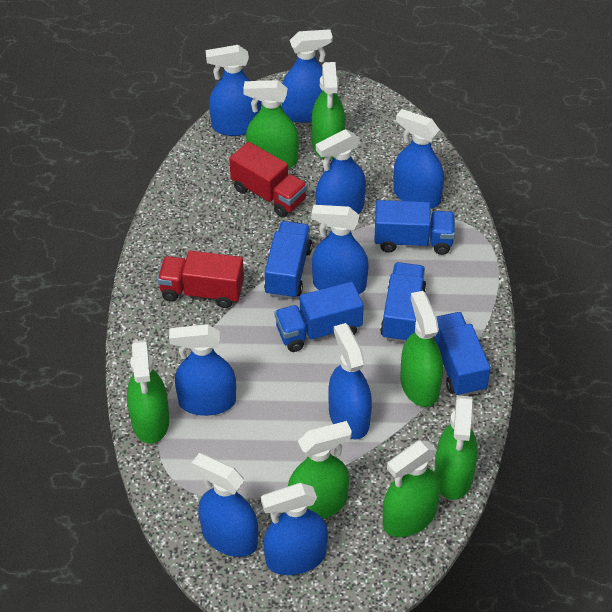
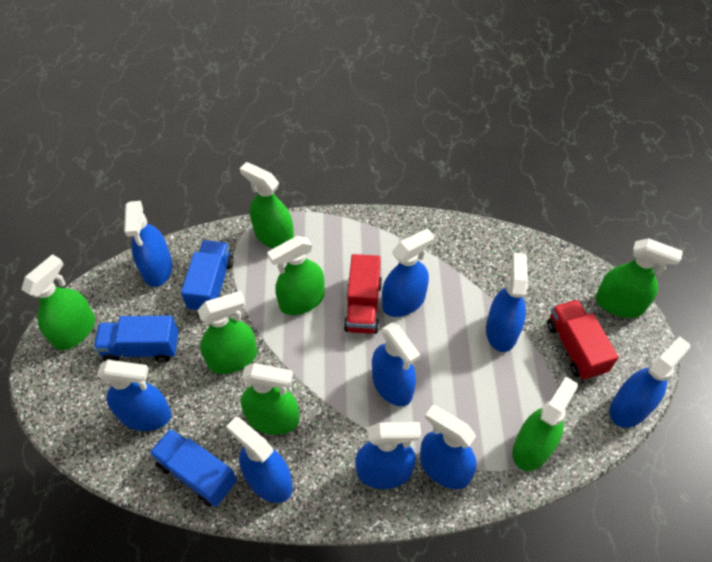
blue truck: 5 -> 3

